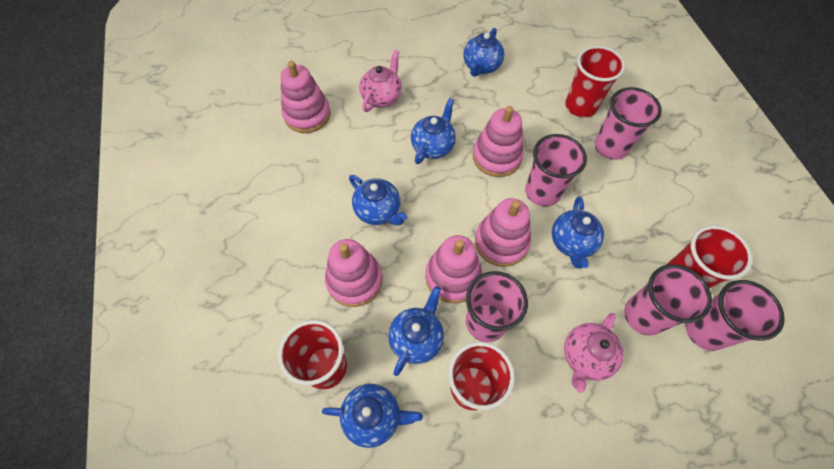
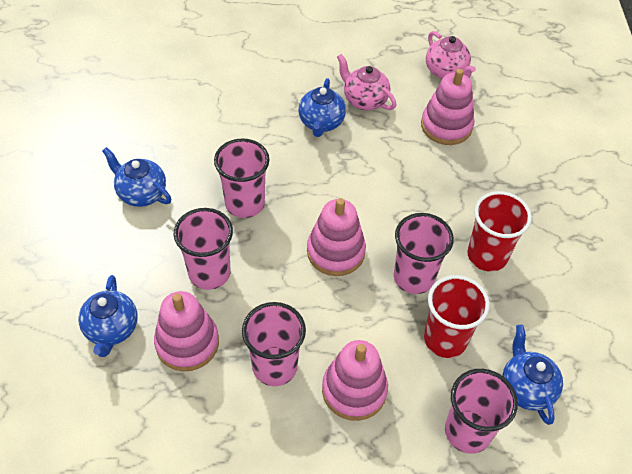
blue teapot: 6 -> 4
pink stacking toy: 5 -> 4
red cup: 4 -> 2

